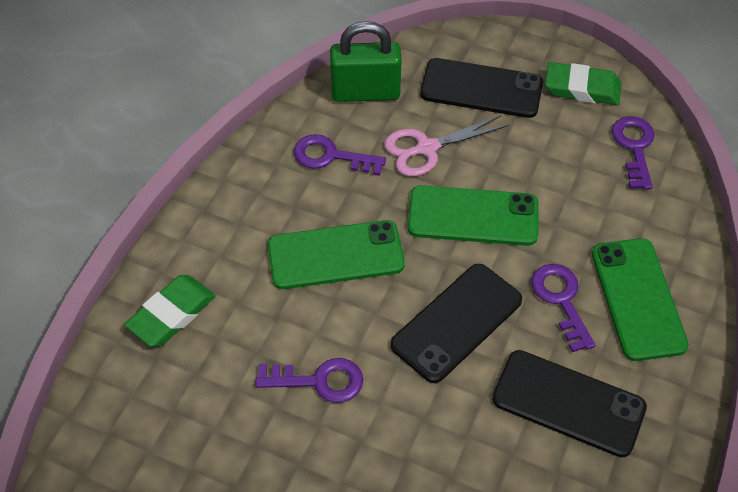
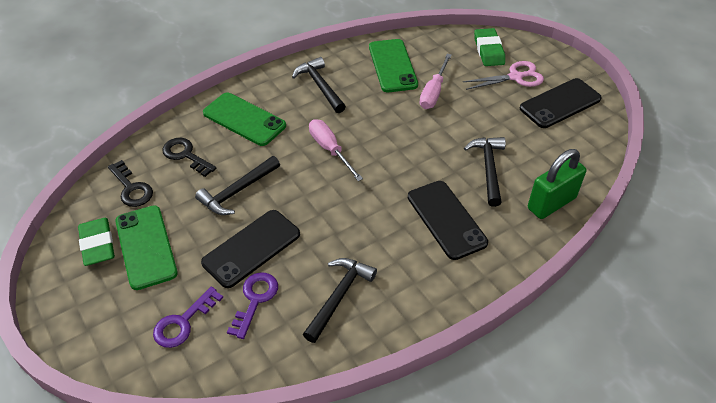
black hammer: 0 -> 4
black key: 0 -> 2
pink screwdriver: 0 -> 2
purple key: 4 -> 2

